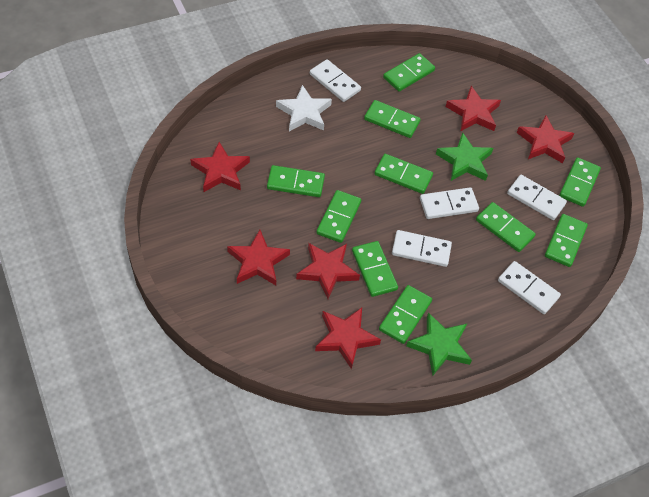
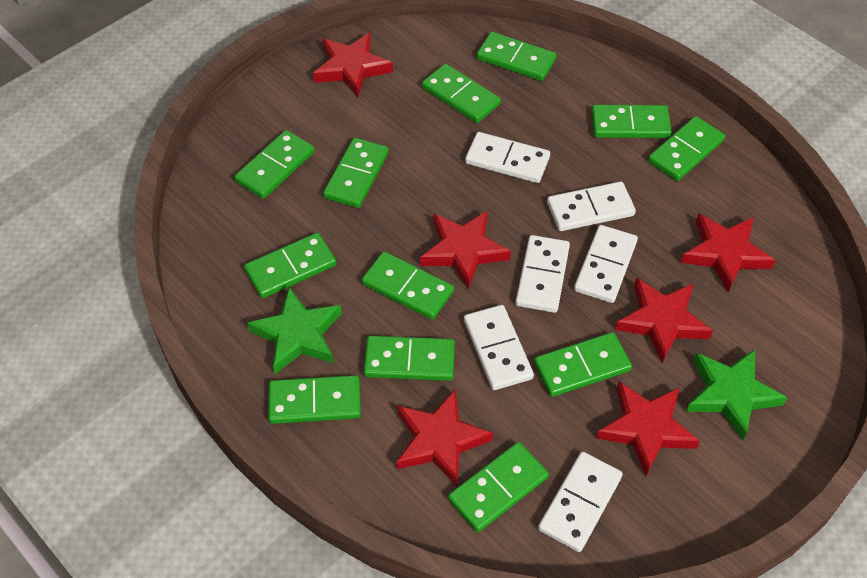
green domino: 10 -> 12
white domino: 5 -> 6
white star: 1 -> 0

